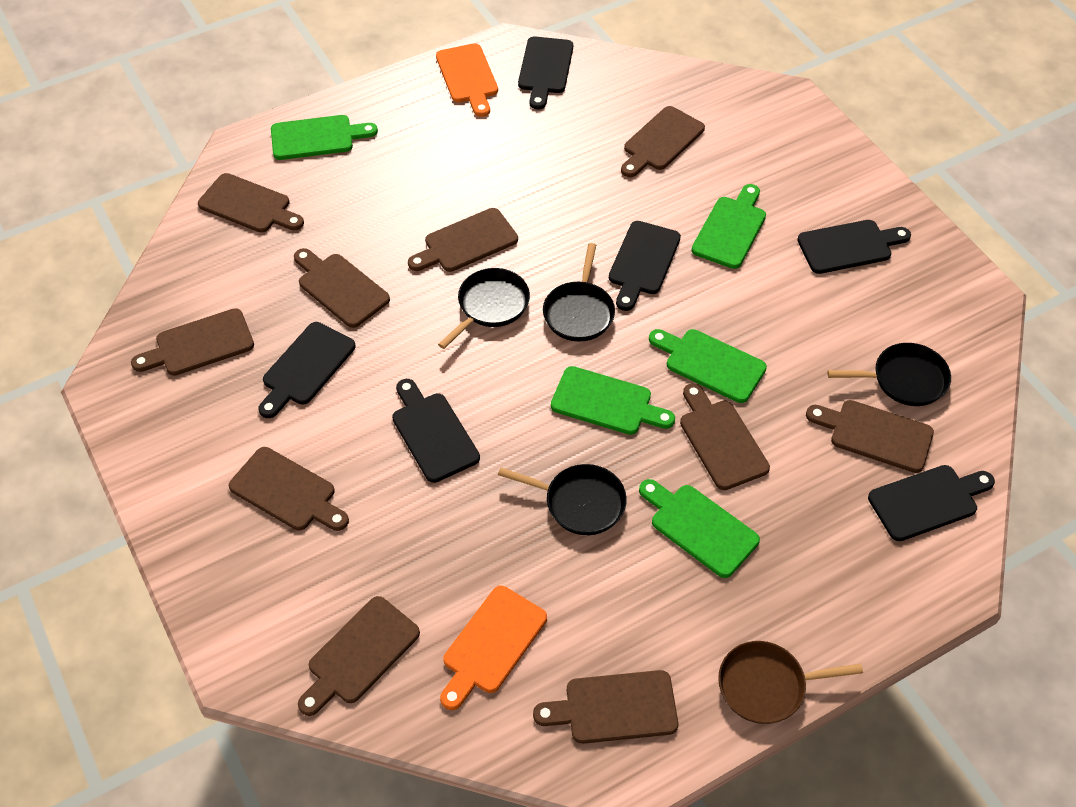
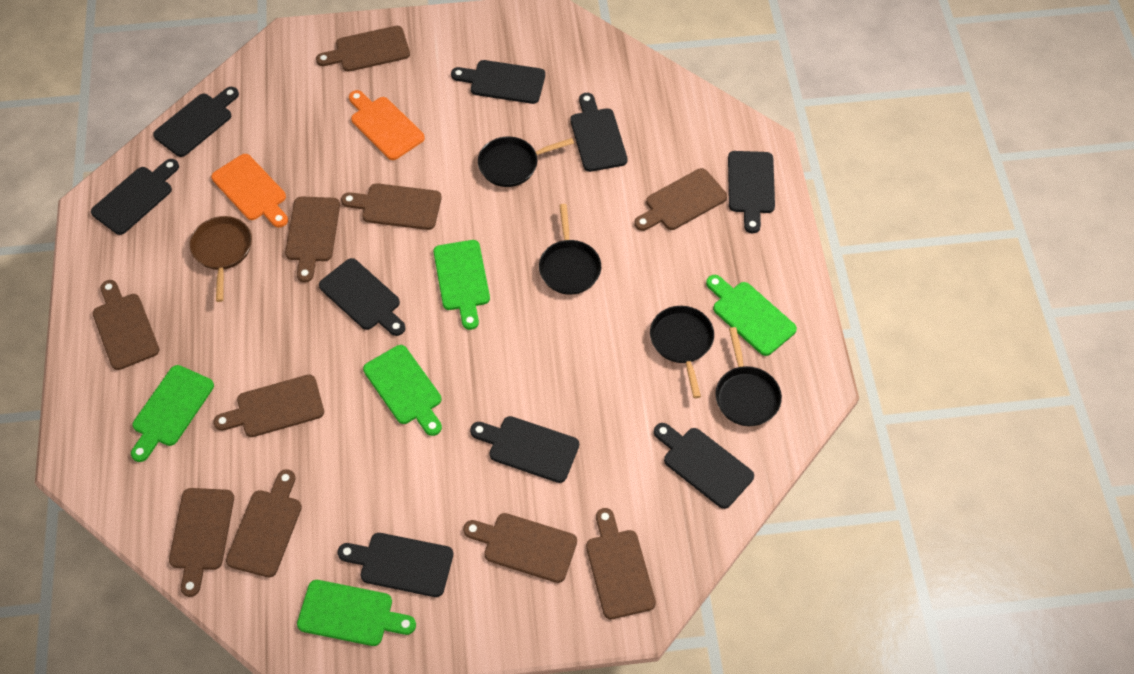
black cutting board: 6 -> 9

